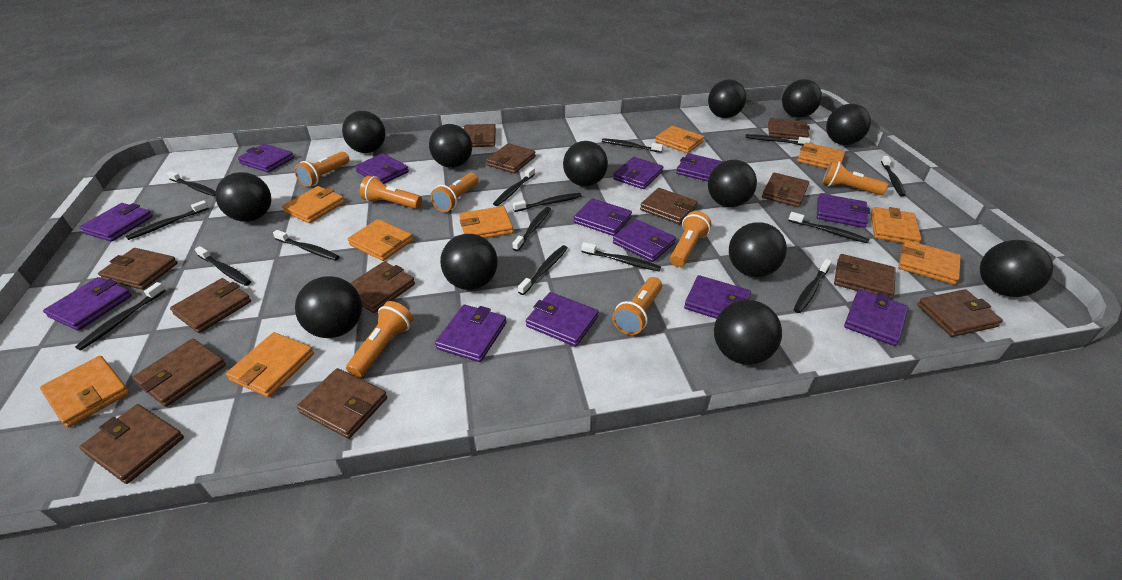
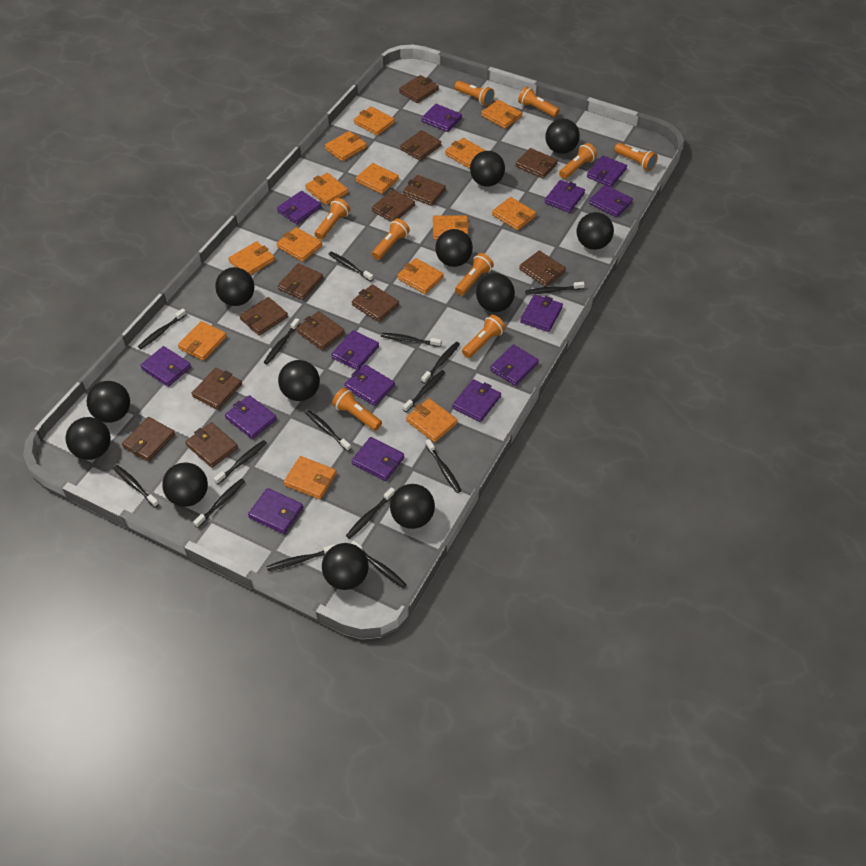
black ball: 13 -> 12
orange flashlight: 7 -> 9
orange wallet: 9 -> 14
purple wallet: 13 -> 14

